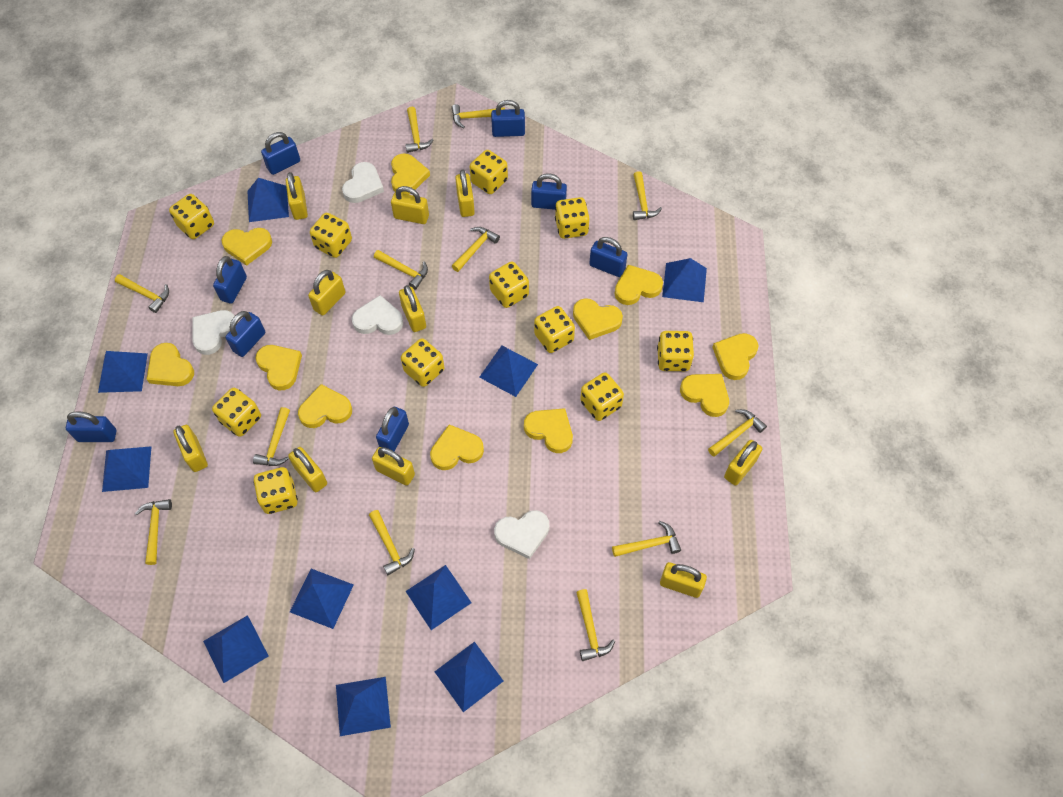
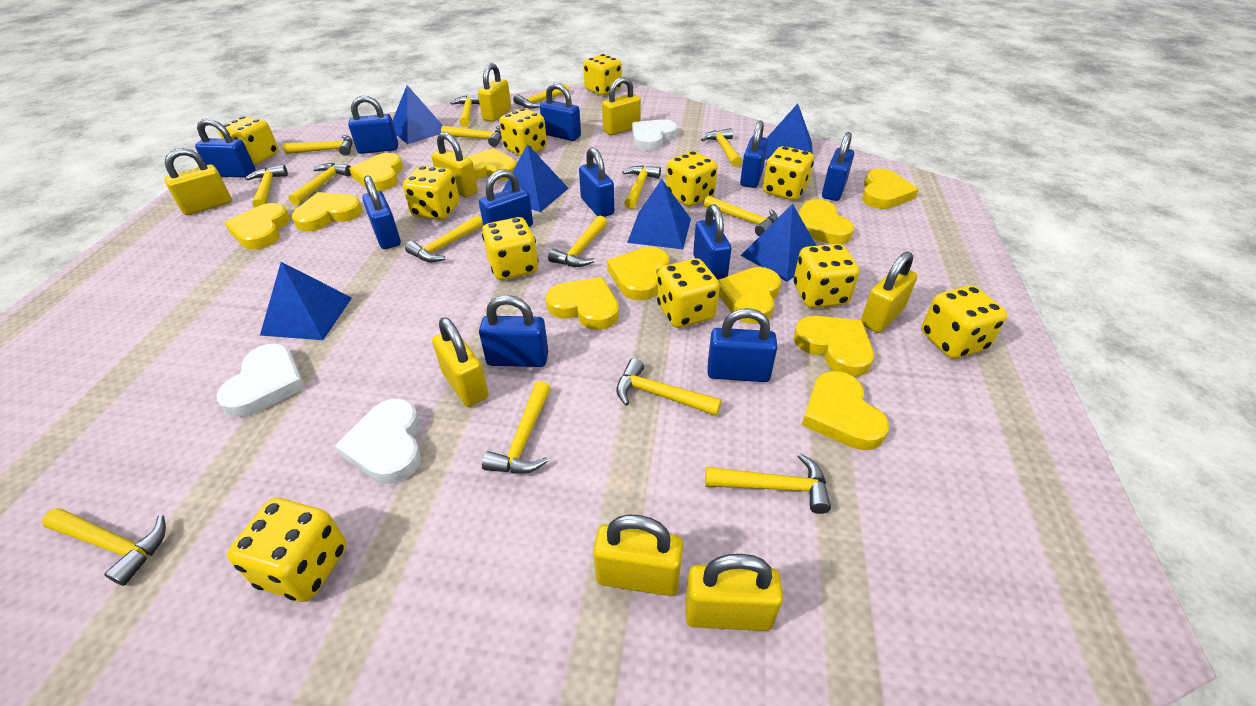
blue padlock: 8 -> 11
blue pyramid: 10 -> 6
white heart: 4 -> 3
yellow hammer: 12 -> 15
yellow padlock: 10 -> 8

